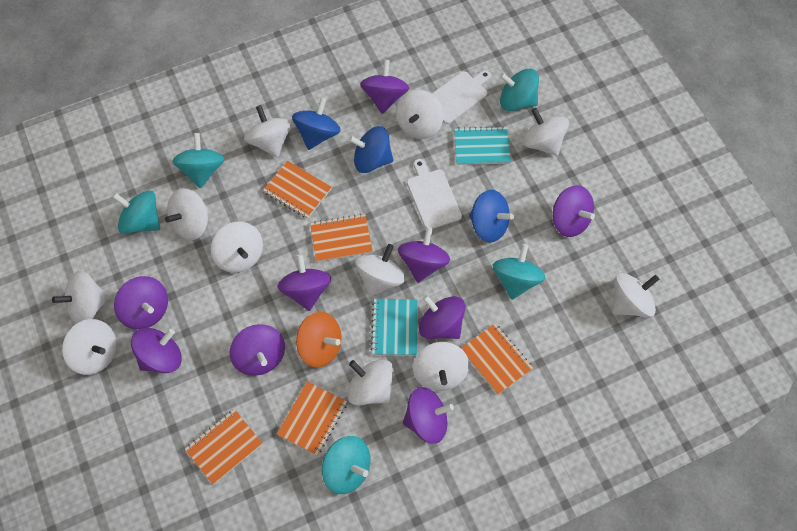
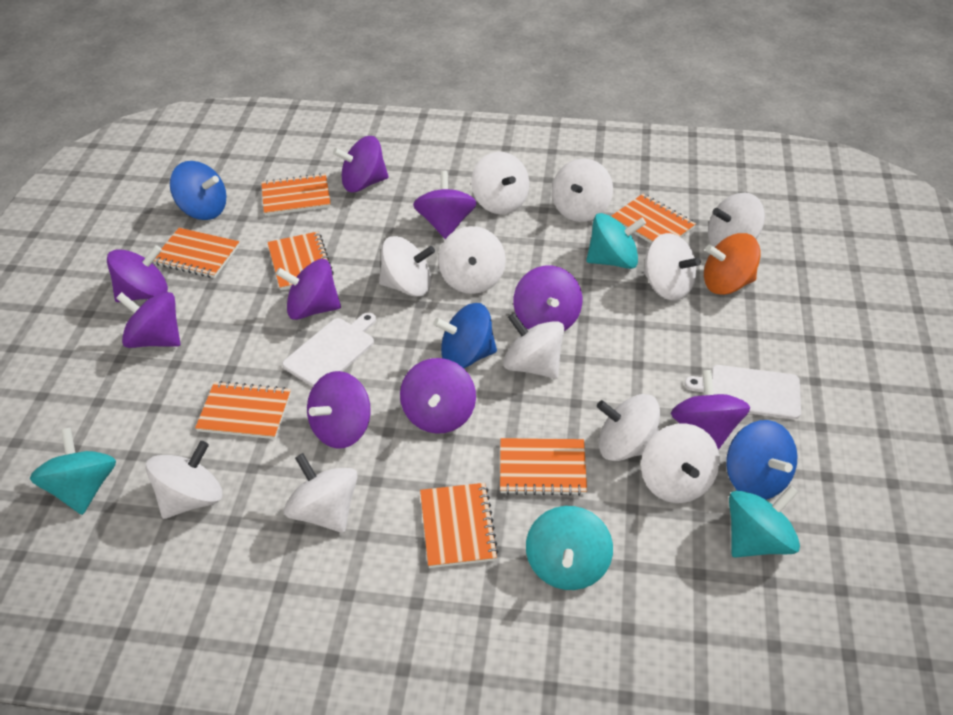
orange notebook: 5 -> 7
turquoise notebook: 2 -> 0
turquoise spinning top: 5 -> 4

